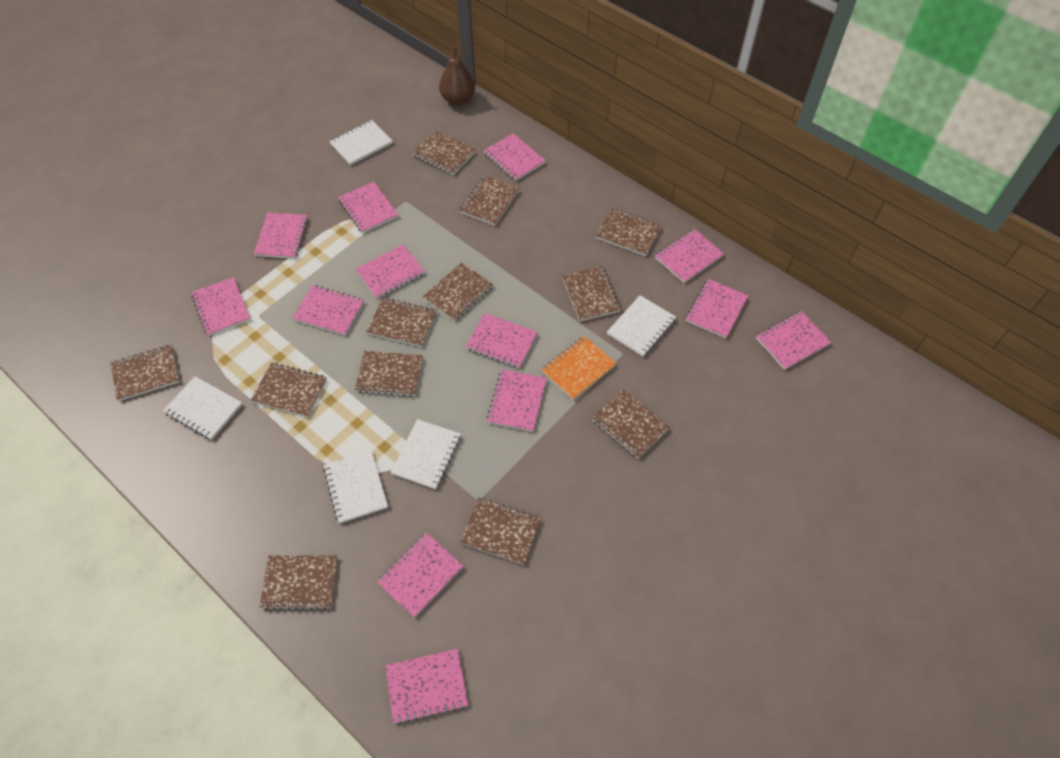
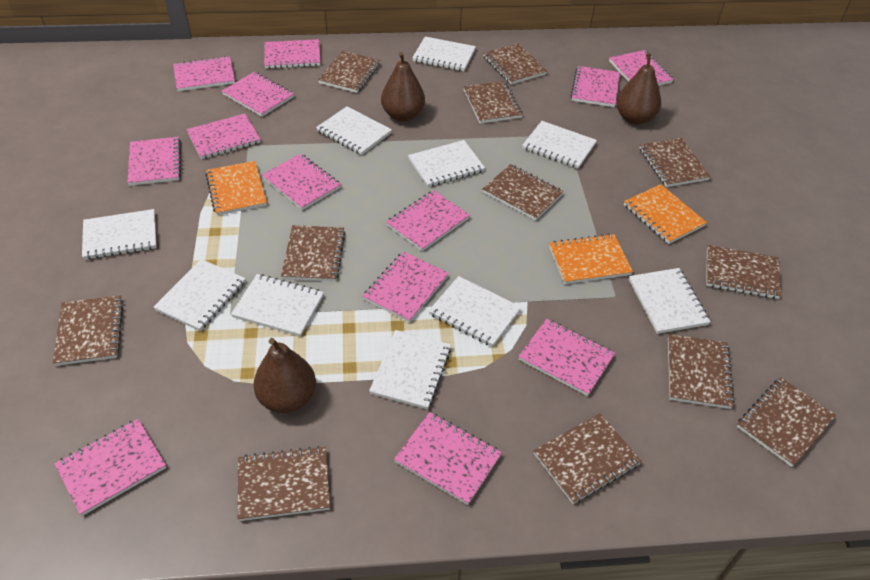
brown pear: 1 -> 3
orange notebook: 1 -> 3
white notebook: 5 -> 10

